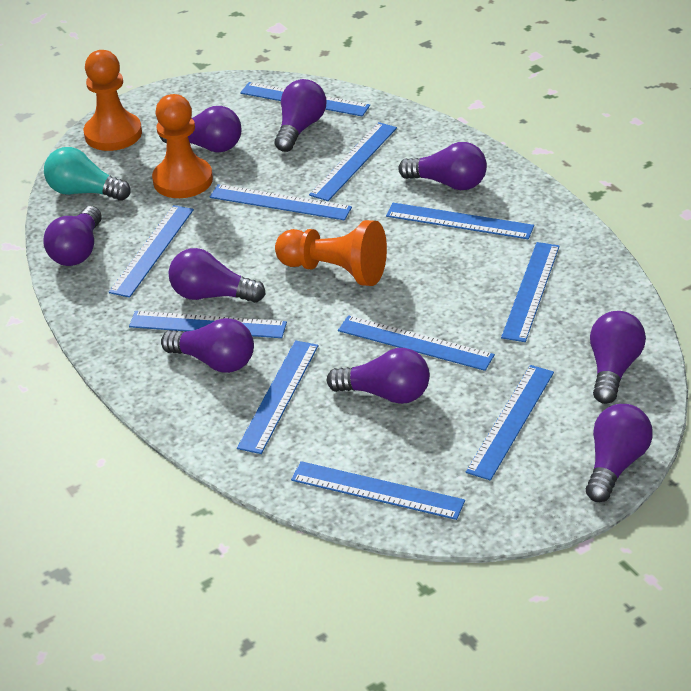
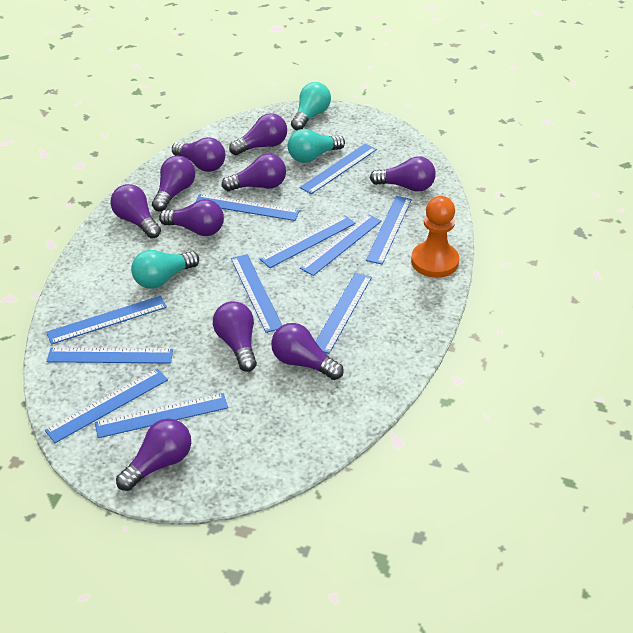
orange pawn: 3 -> 1
purple light bulb: 9 -> 10
turquoise light bulb: 1 -> 3

